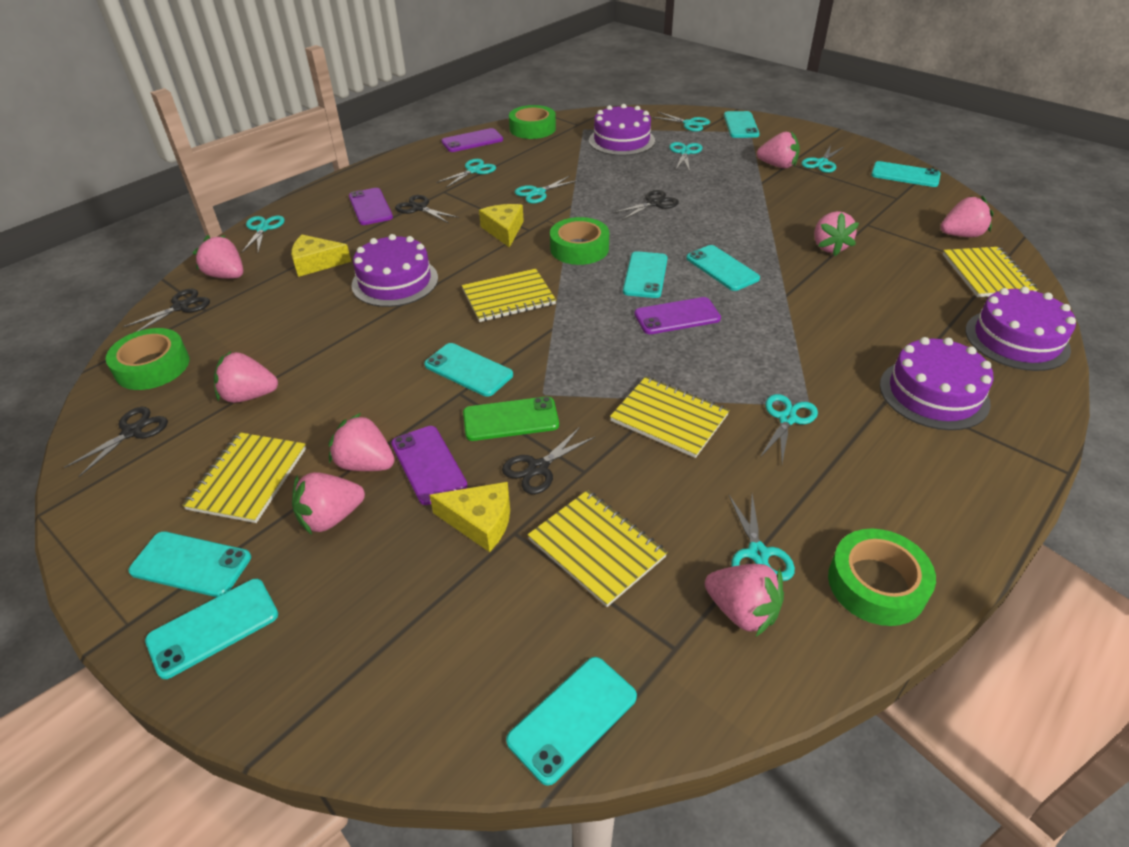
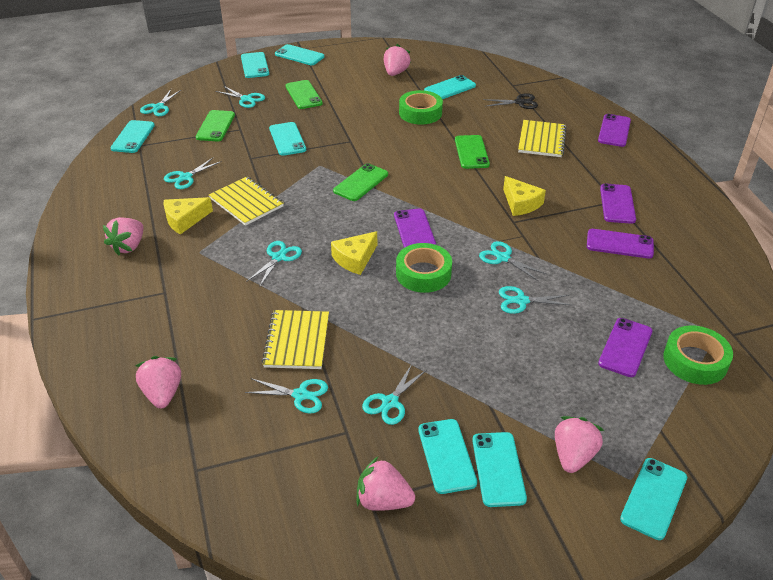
black scissors: 5 -> 1
green phone: 1 -> 4
green tape: 4 -> 3
pink strawberry: 8 -> 5
purple cake: 4 -> 0
purple phone: 4 -> 5
yellow notebook: 5 -> 3

